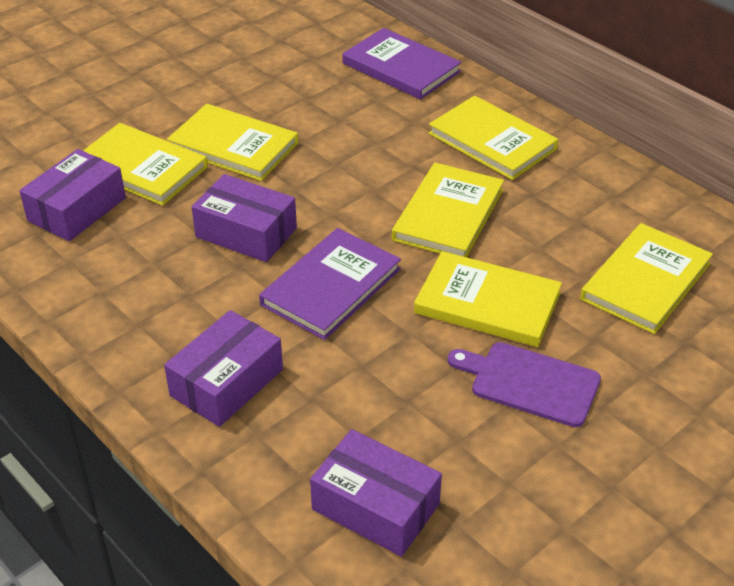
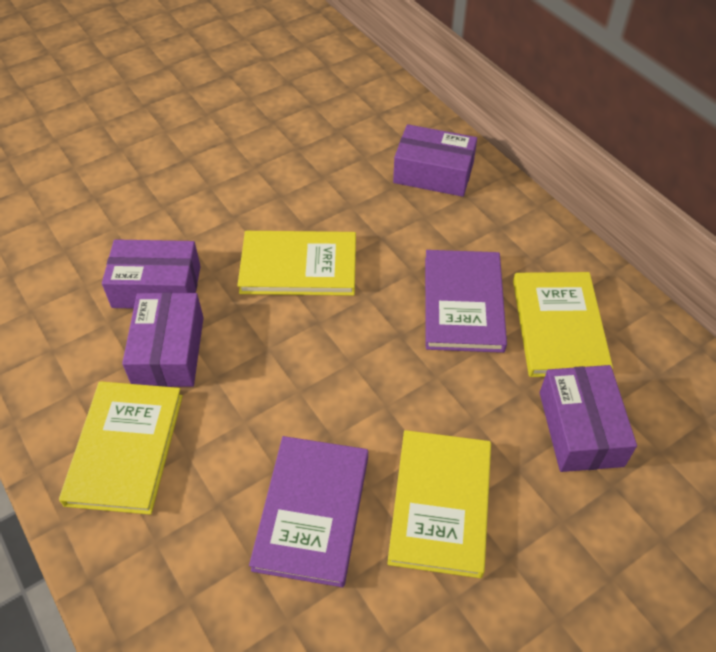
purple cutting board: 1 -> 0
yellow book: 6 -> 4

